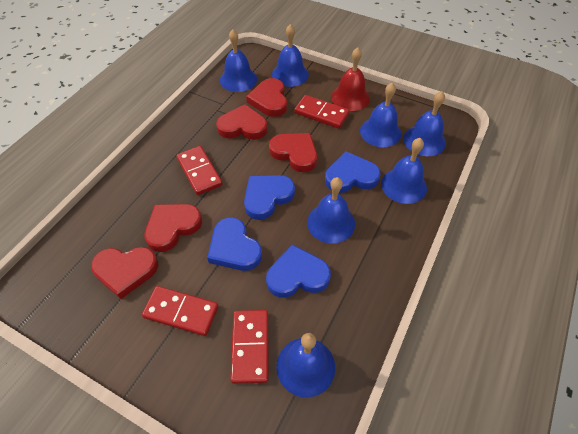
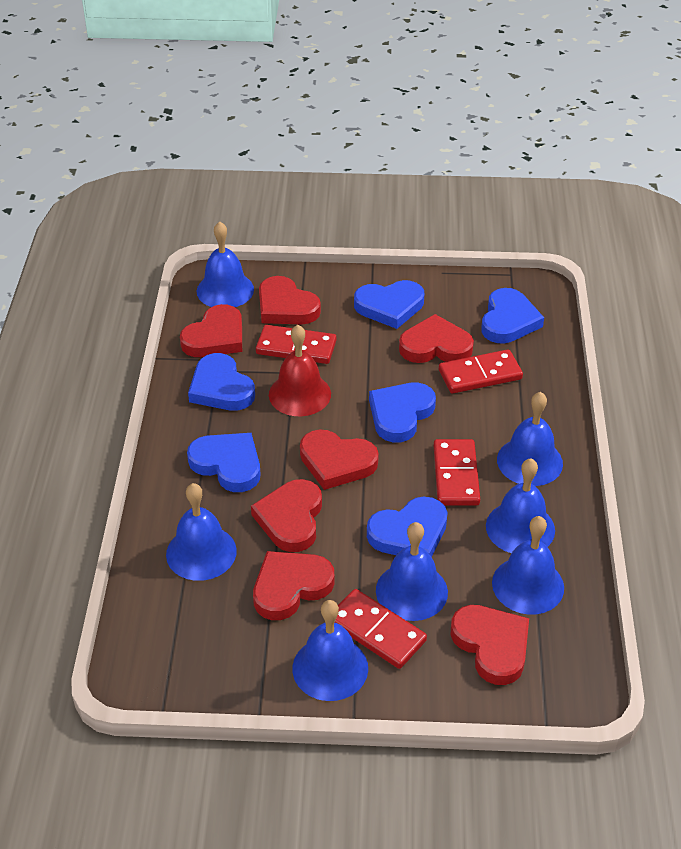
blue heart: 4 -> 6
red heart: 5 -> 7

